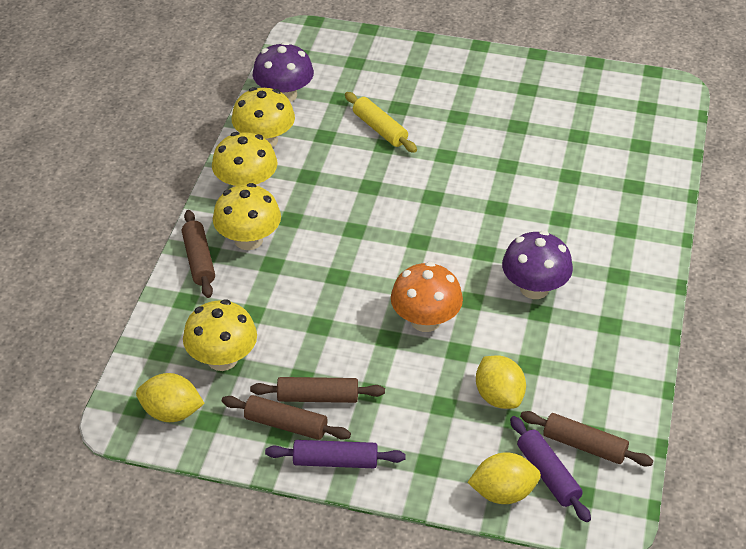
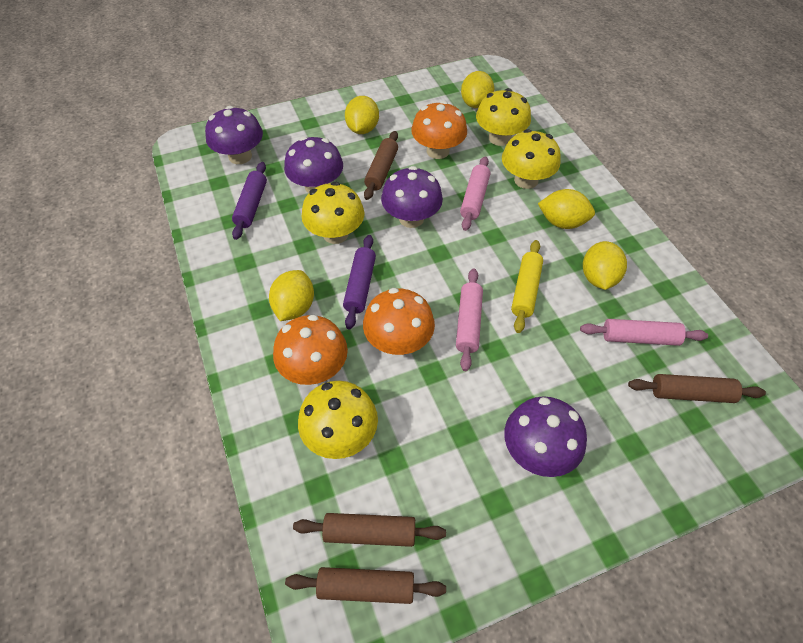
orange mushroom: 1 -> 3
pink rolling pin: 0 -> 3
purple mushroom: 2 -> 4
yellow lemon: 3 -> 5

